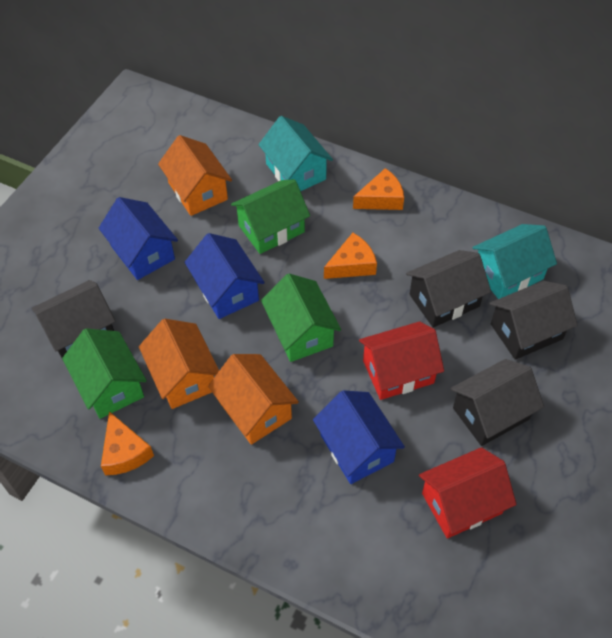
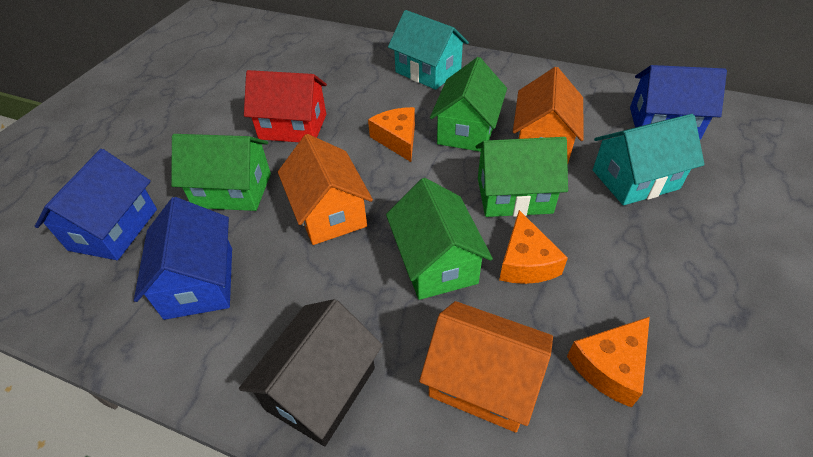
black house: 4 -> 1
green house: 3 -> 4
red house: 2 -> 1

